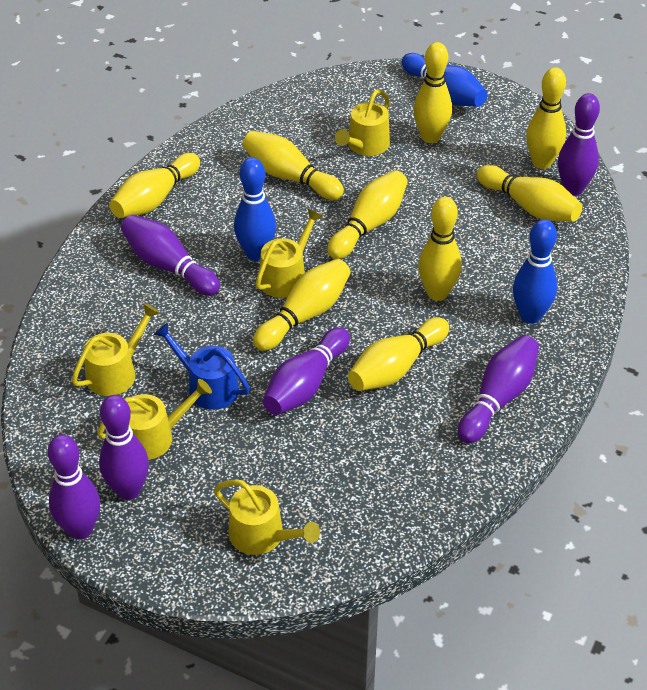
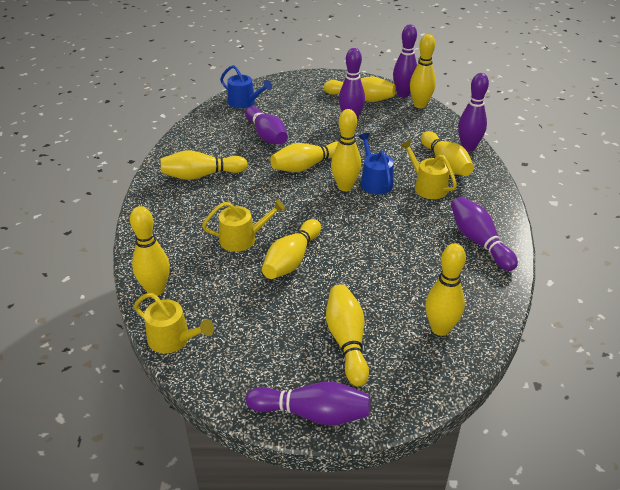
blue bowling pin: 3 -> 0
blue watering can: 1 -> 2
yellow bowling pin: 9 -> 10
yellow watering can: 5 -> 3

